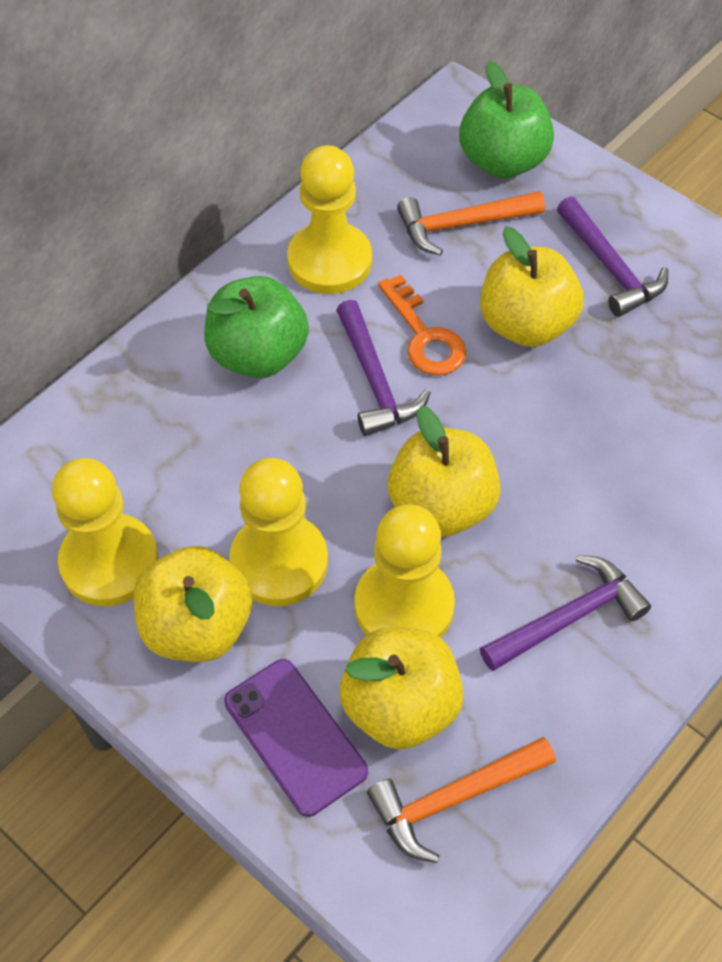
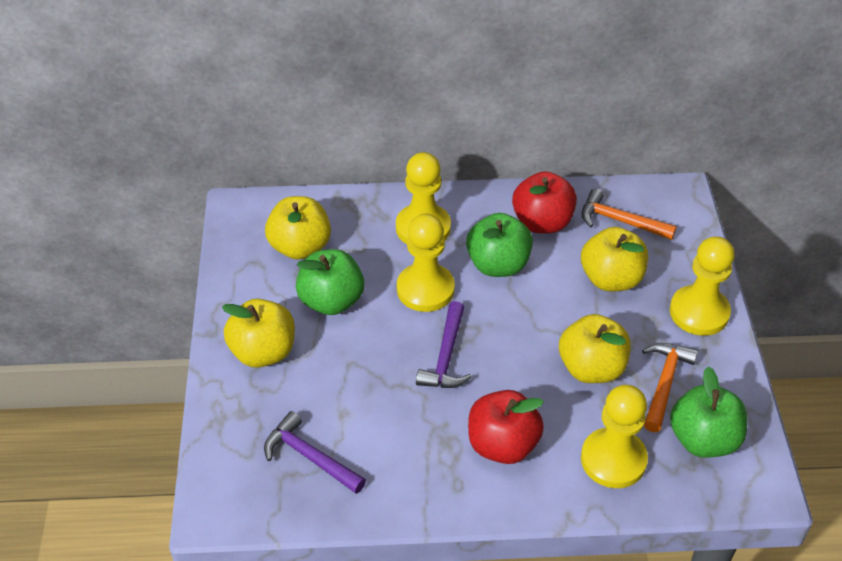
green apple: 2 -> 3
orange key: 1 -> 0
purple hammer: 3 -> 2
purple phone: 1 -> 0
red apple: 0 -> 2

